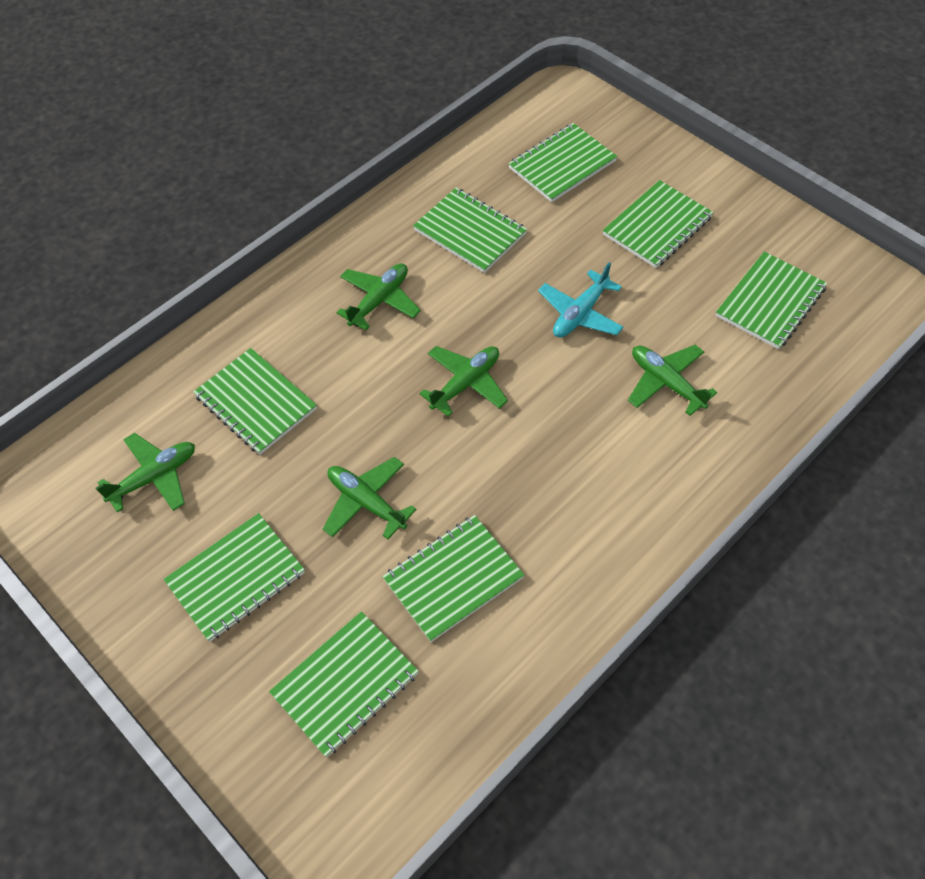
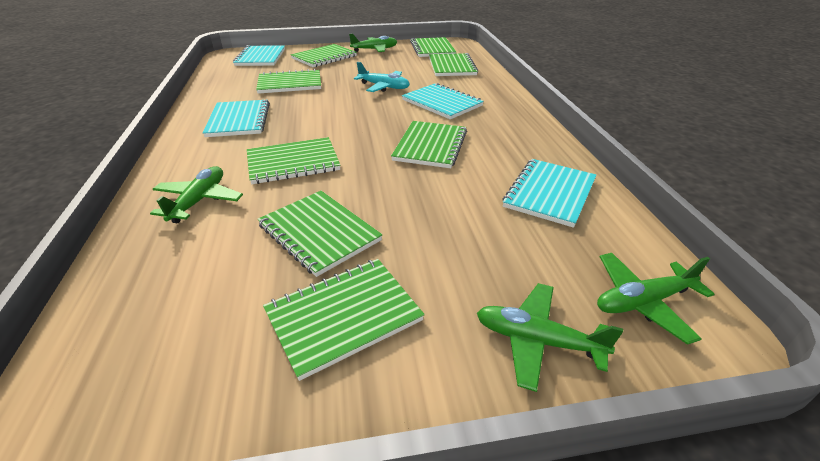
green plane: 5 -> 4
turquoise notebook: 0 -> 4

